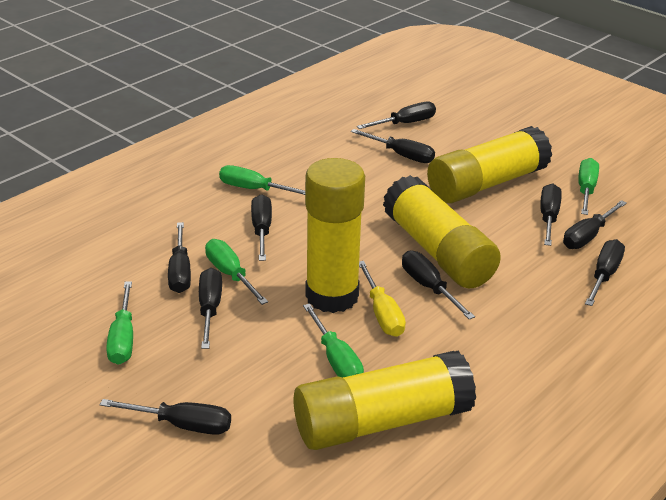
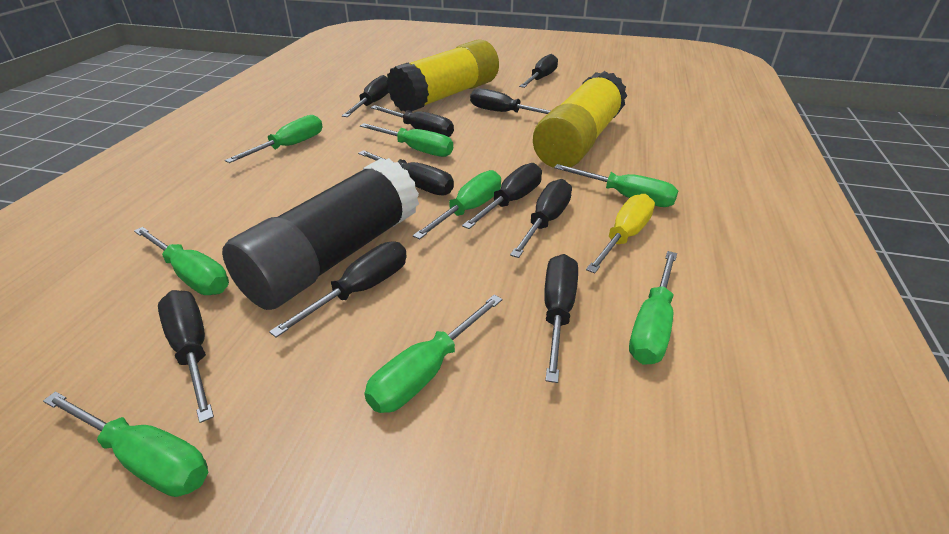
black glue stick: 0 -> 1
green screwdriver: 5 -> 8
yellow glue stick: 4 -> 2

